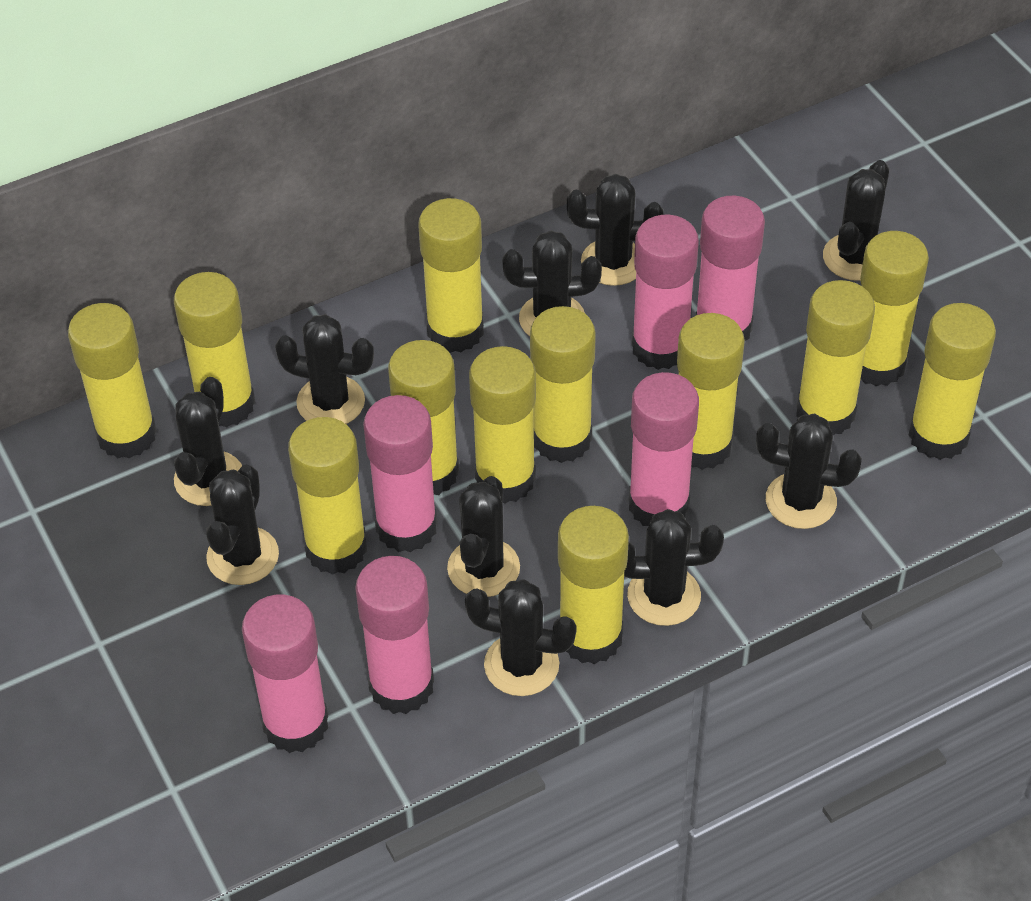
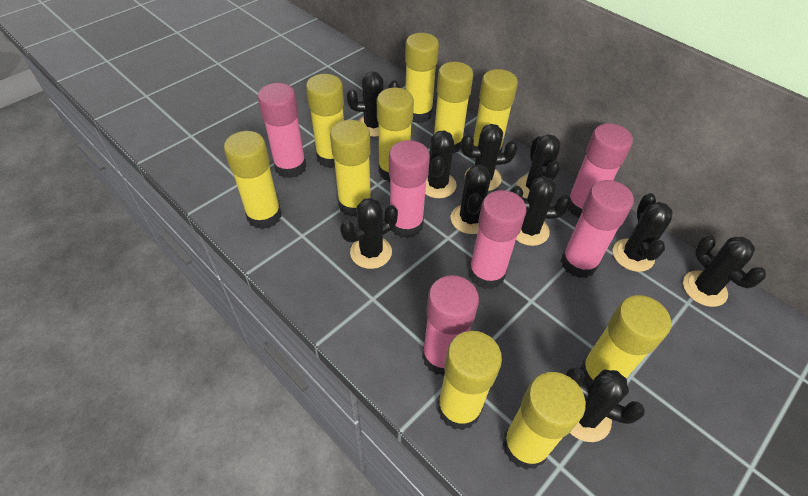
yellow glue stick: 12 -> 10

